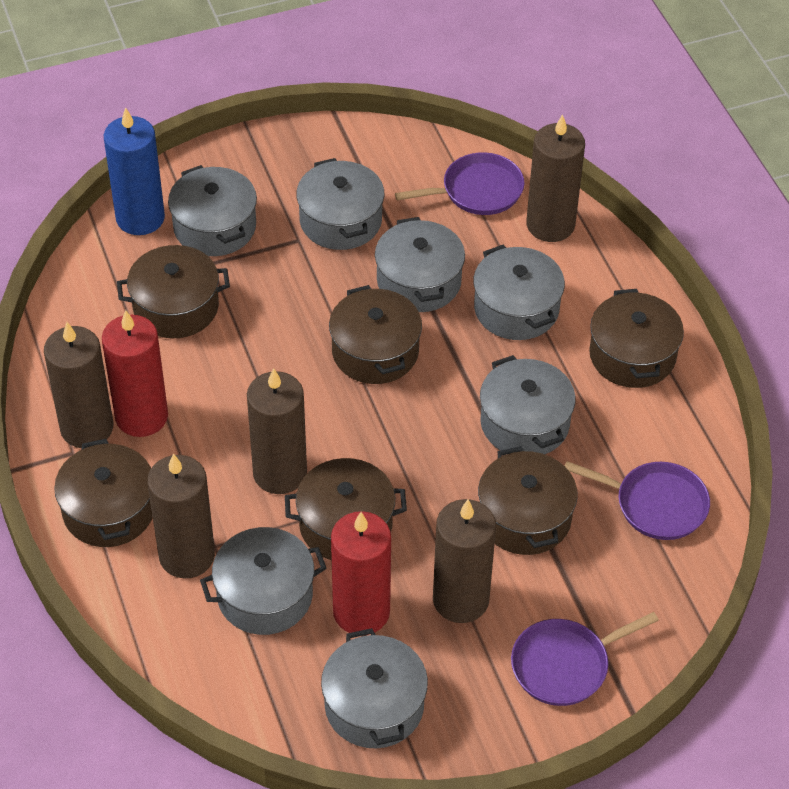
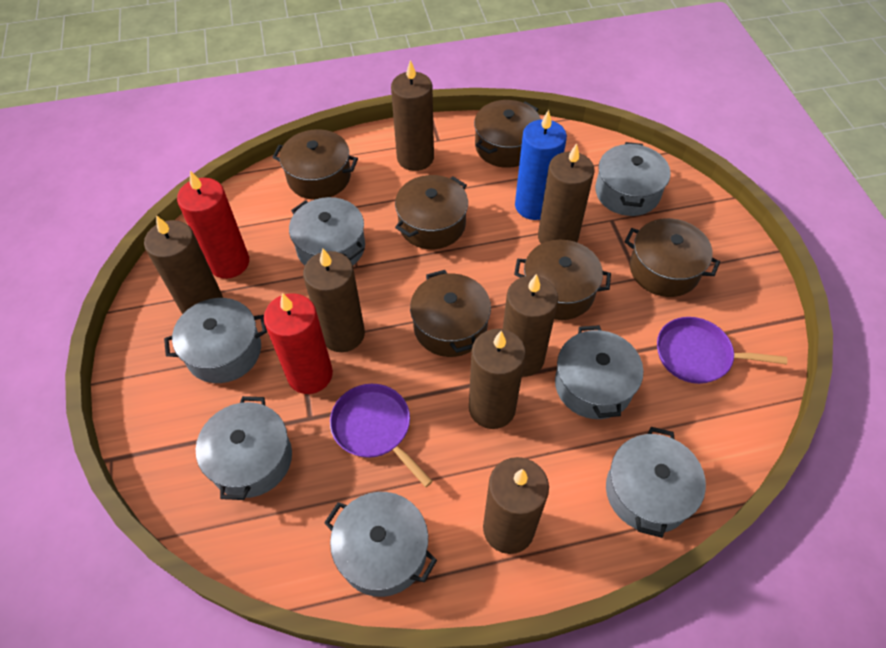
brown candle: 5 -> 7
purple pan: 3 -> 2

